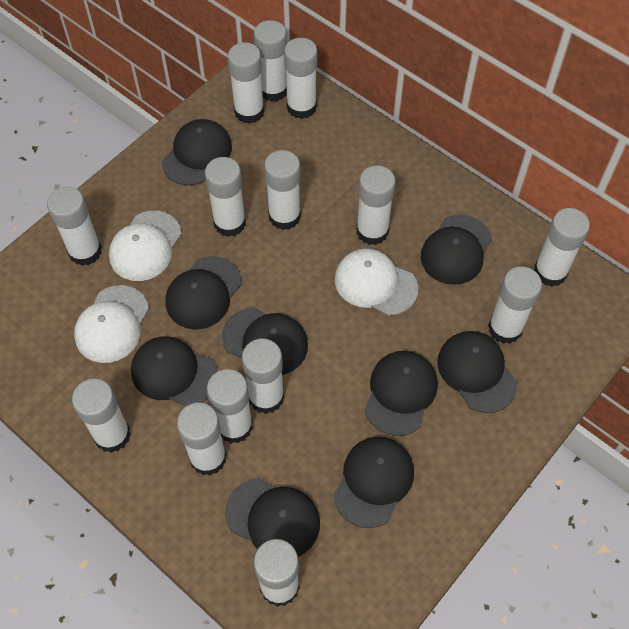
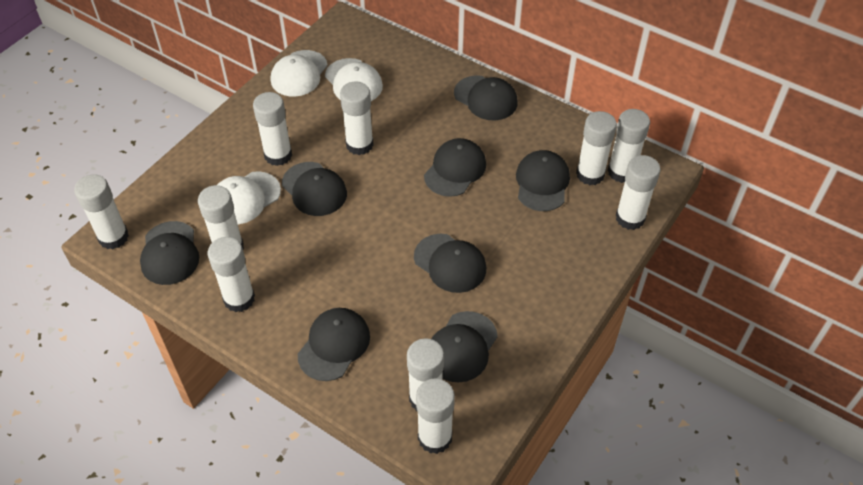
black cap: 9 -> 8
white glue stick: 14 -> 10

